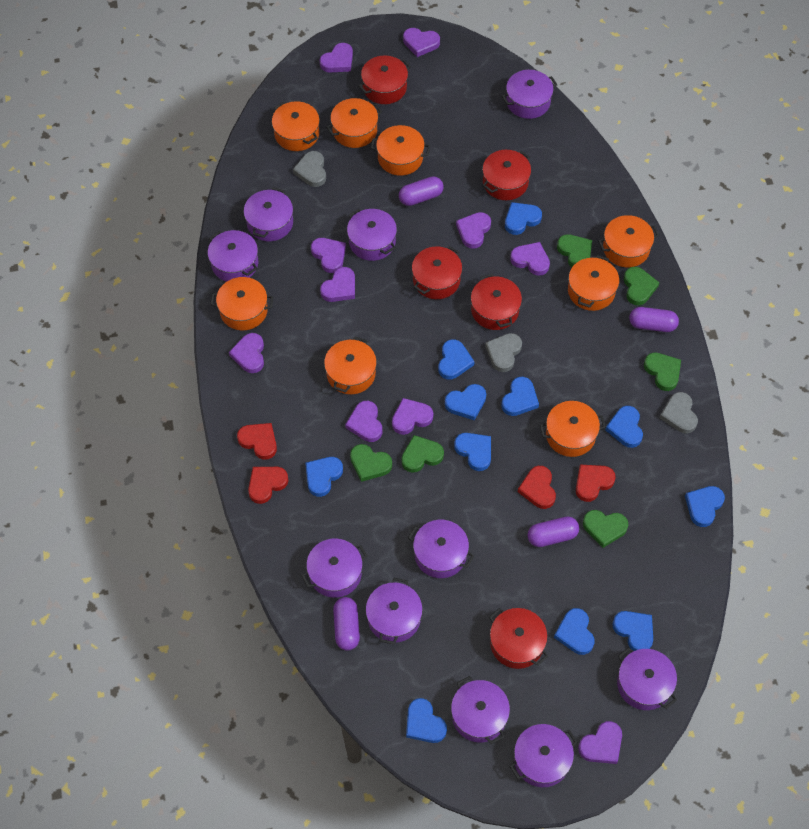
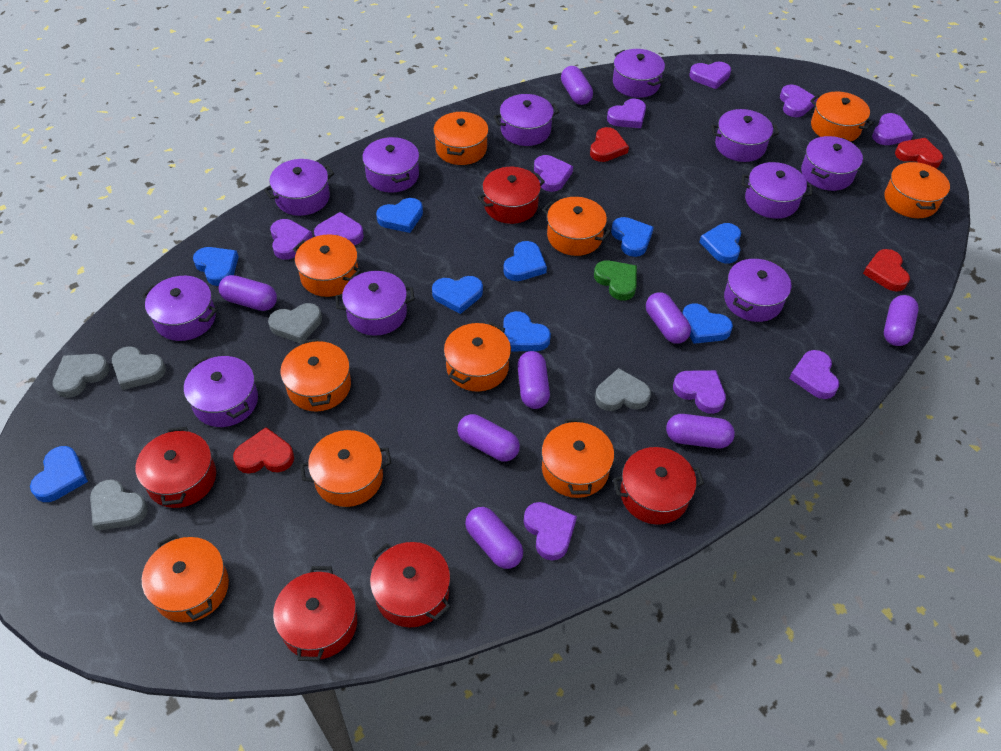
blue heart: 11 -> 9
green heart: 6 -> 1
grey heart: 3 -> 5
orange pot: 8 -> 10
purple capsule: 4 -> 8
purple pot: 10 -> 11

